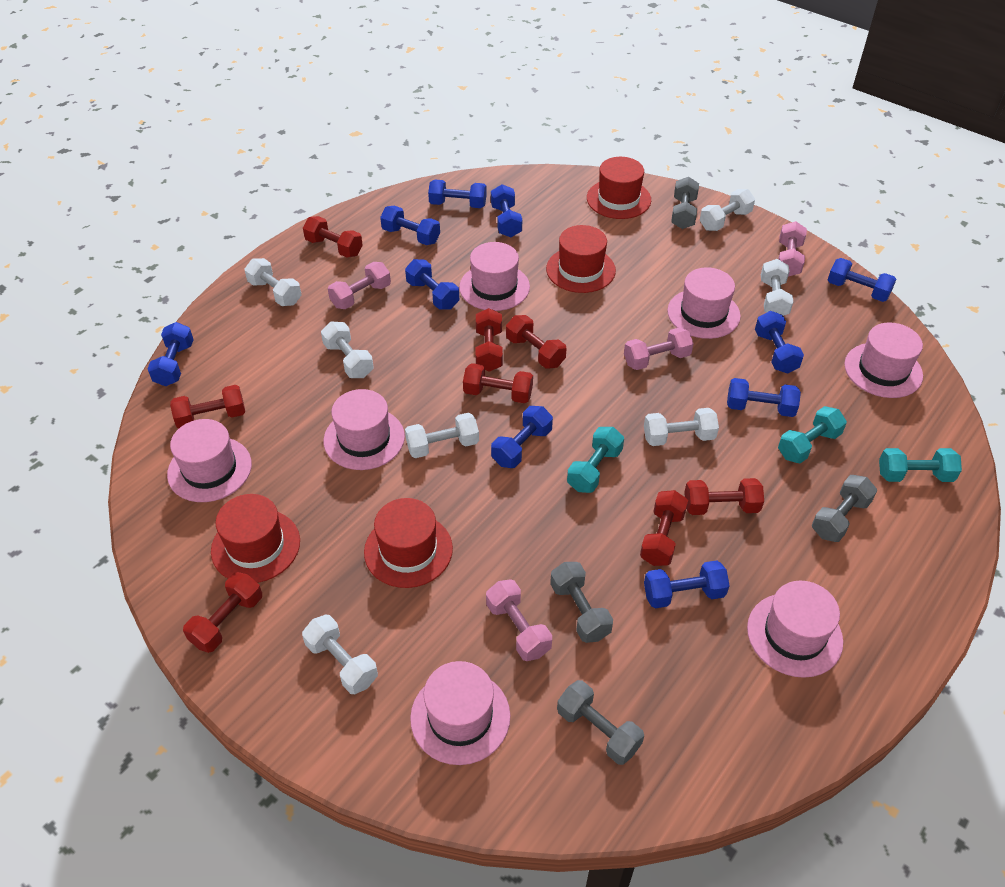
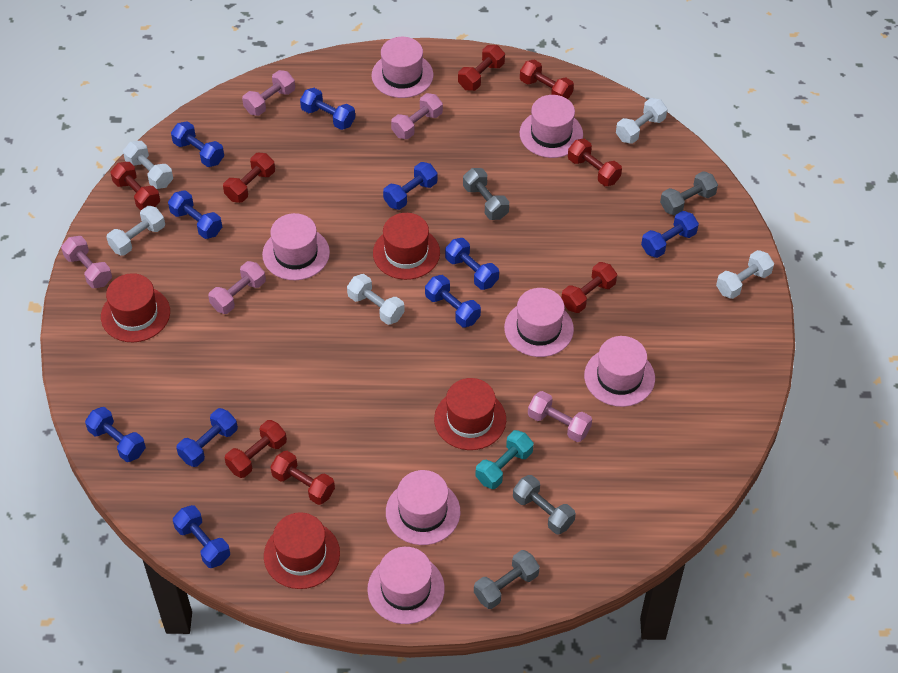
pink dumbbell: 4 -> 5
turquoise dumbbell: 3 -> 1
white dumbbell: 7 -> 5

